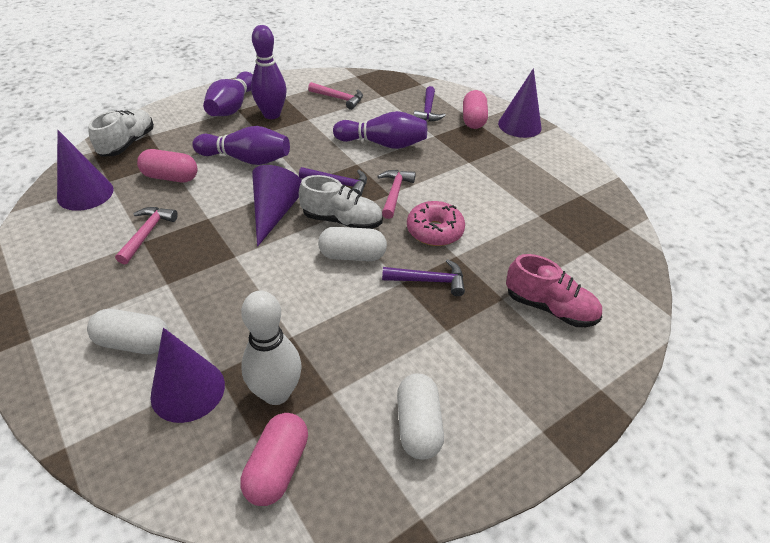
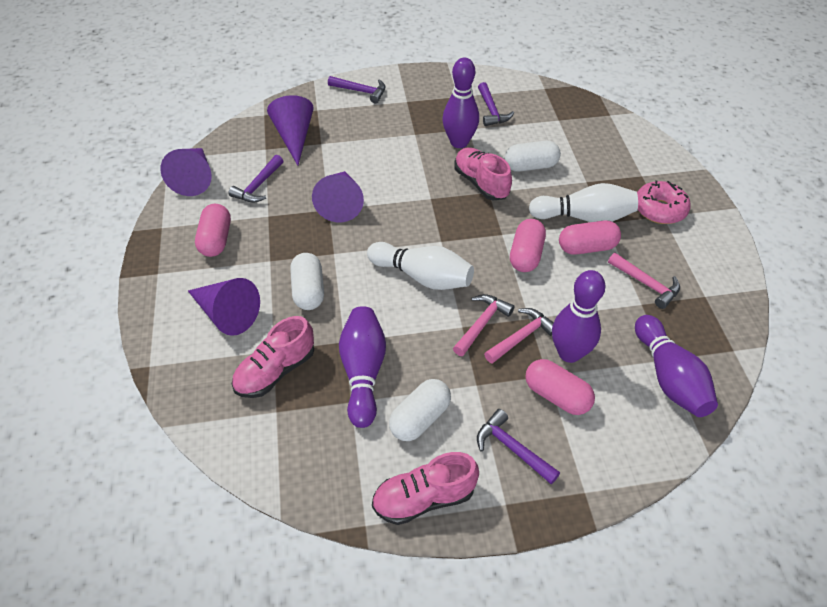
pink capsule: 3 -> 4
pink shoe: 1 -> 3
purple hammer: 3 -> 4
white bowling pin: 1 -> 2
white shoe: 2 -> 0

